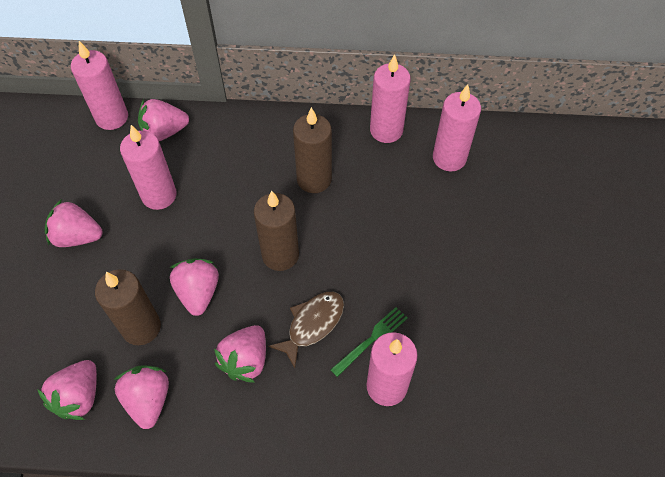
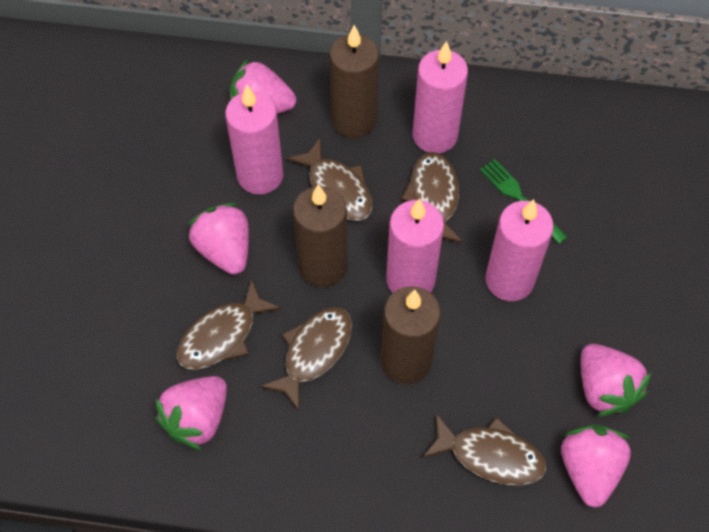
brown fish: 1 -> 5
pink candle: 5 -> 4
pink strawberry: 6 -> 5

